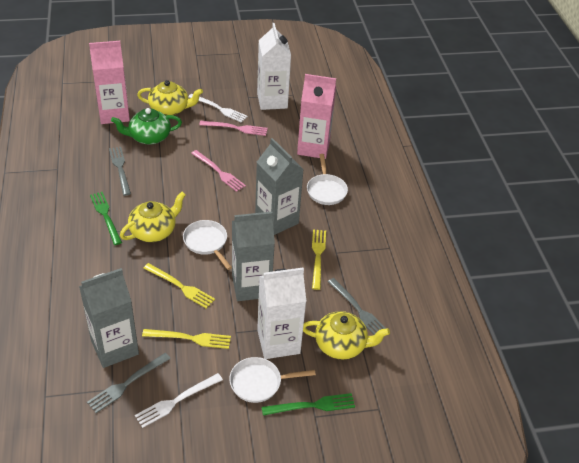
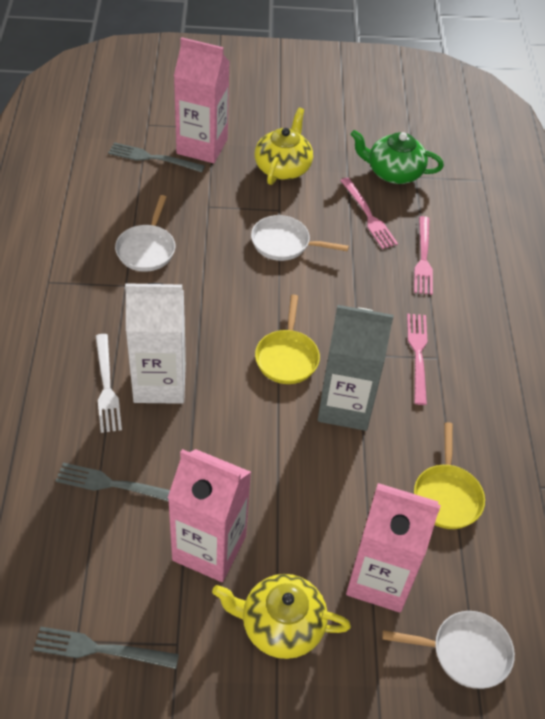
green fork: 2 -> 0
grey carton: 3 -> 1
pink carton: 2 -> 3
pink fork: 2 -> 3
white carton: 2 -> 1
white fork: 2 -> 1
yellow fork: 3 -> 0
yellow pan: 0 -> 2
yellow teapot: 3 -> 2

